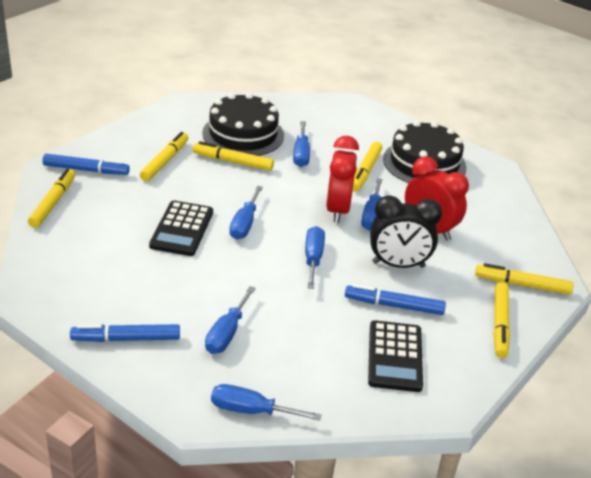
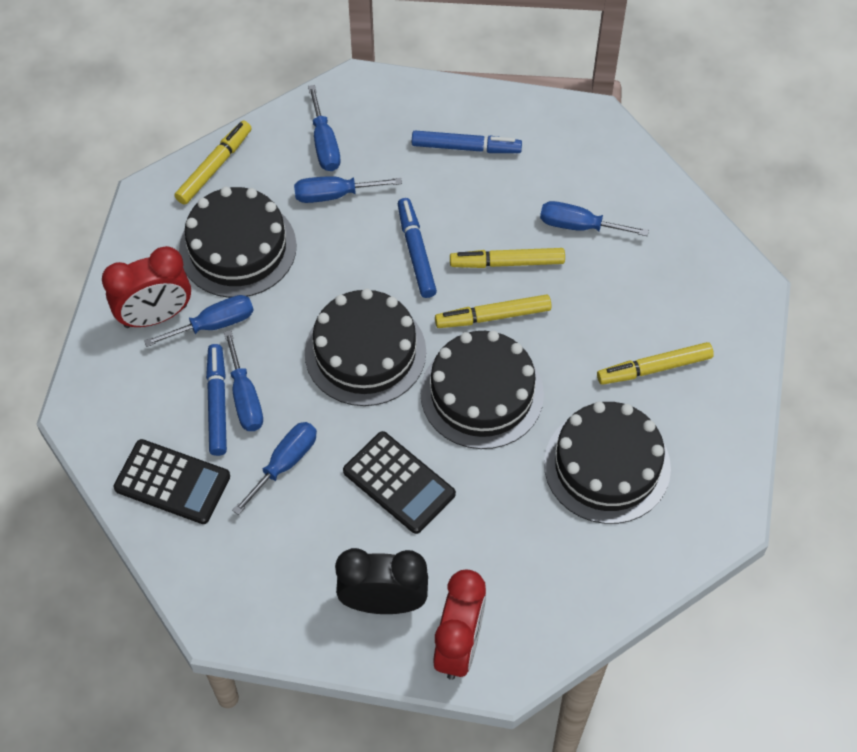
black cake: 2 -> 4
yellow marker: 6 -> 4

